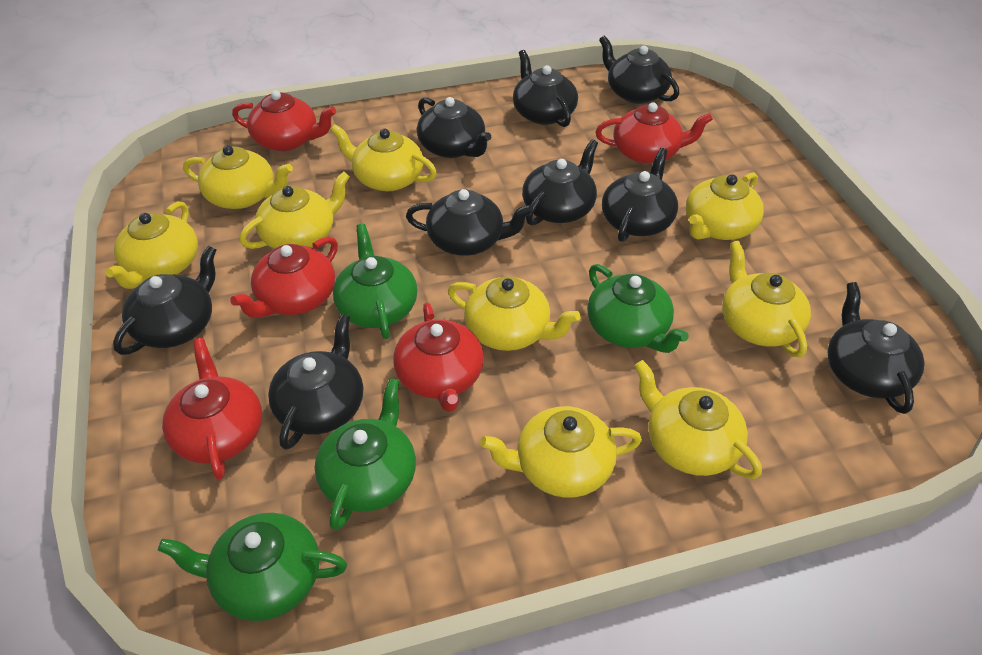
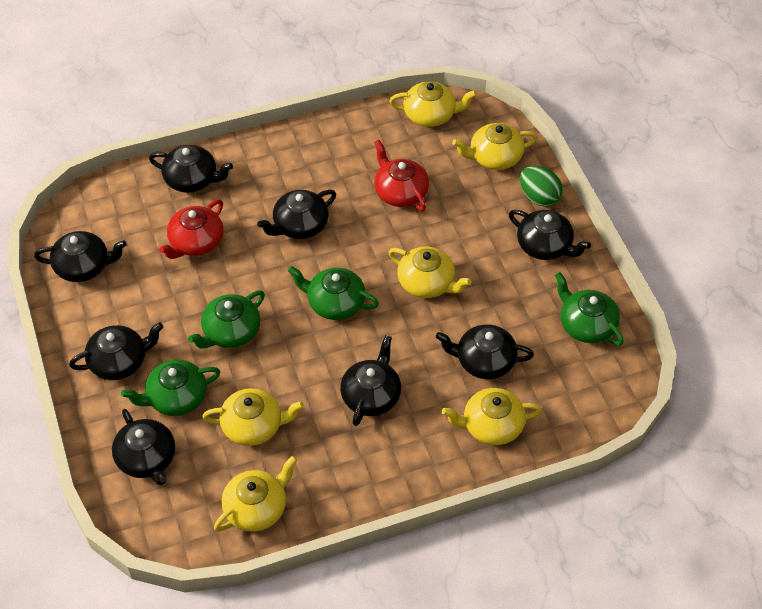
black teapot: 9 -> 8
green egg: 0 -> 1
red teapot: 5 -> 2
yellow teapot: 9 -> 6

